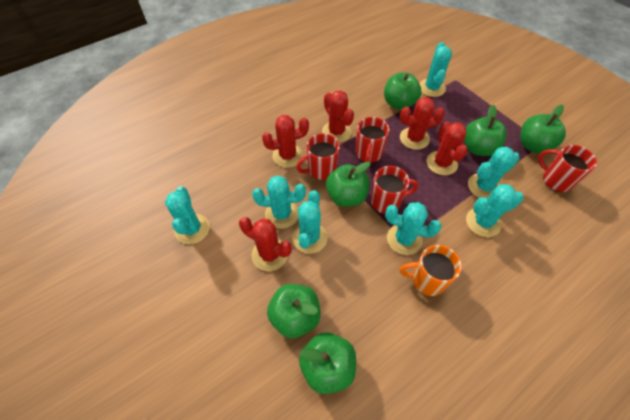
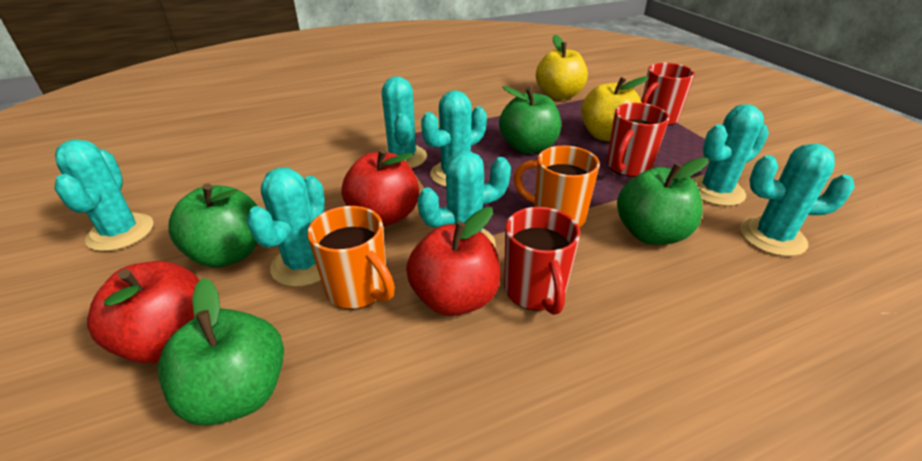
green apple: 6 -> 4
orange mug: 1 -> 2
red apple: 0 -> 3
red cactus: 5 -> 0
red mug: 4 -> 3
yellow apple: 0 -> 2

